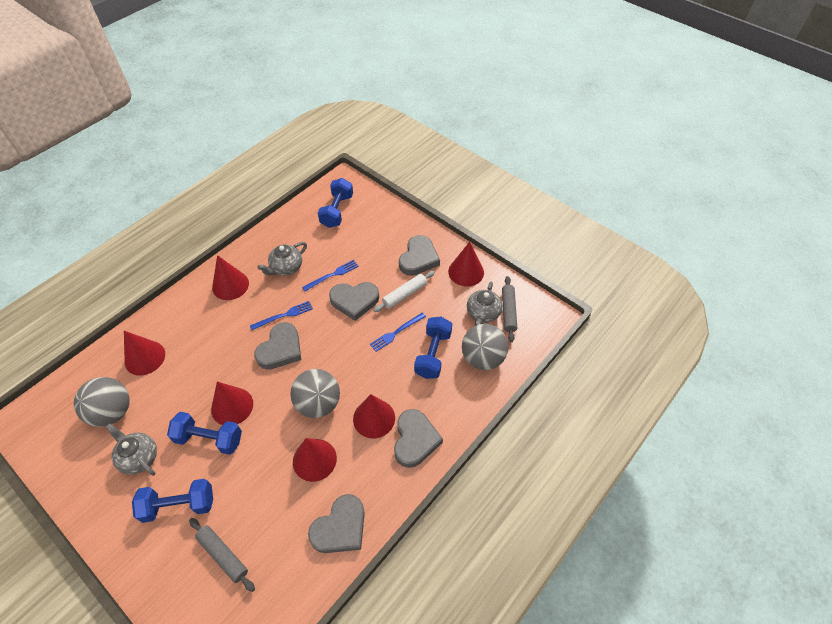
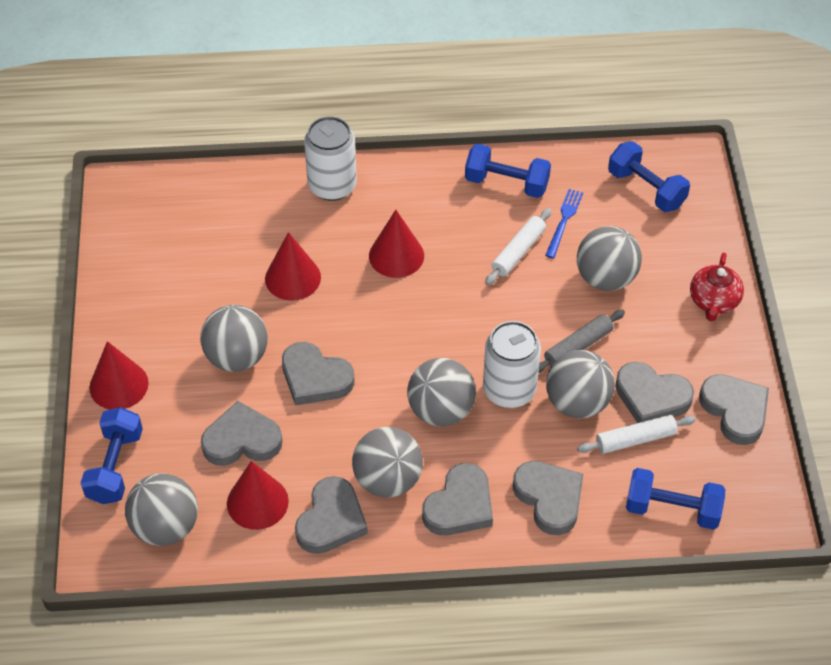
blue fork: 3 -> 1
grey ball: 3 -> 6
grey heart: 5 -> 7
grey rolling pin: 2 -> 1
grey teapot: 3 -> 0
red cone: 6 -> 4
red teapot: 0 -> 1
white can: 0 -> 2
white rolling pin: 1 -> 2

